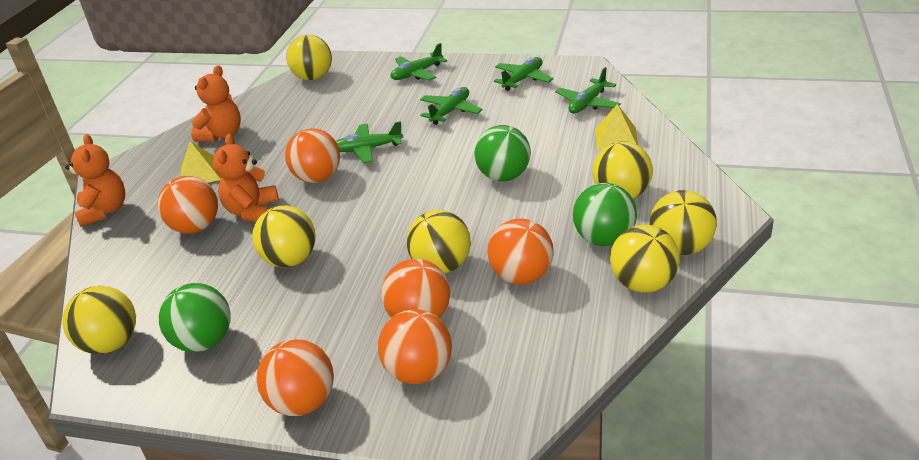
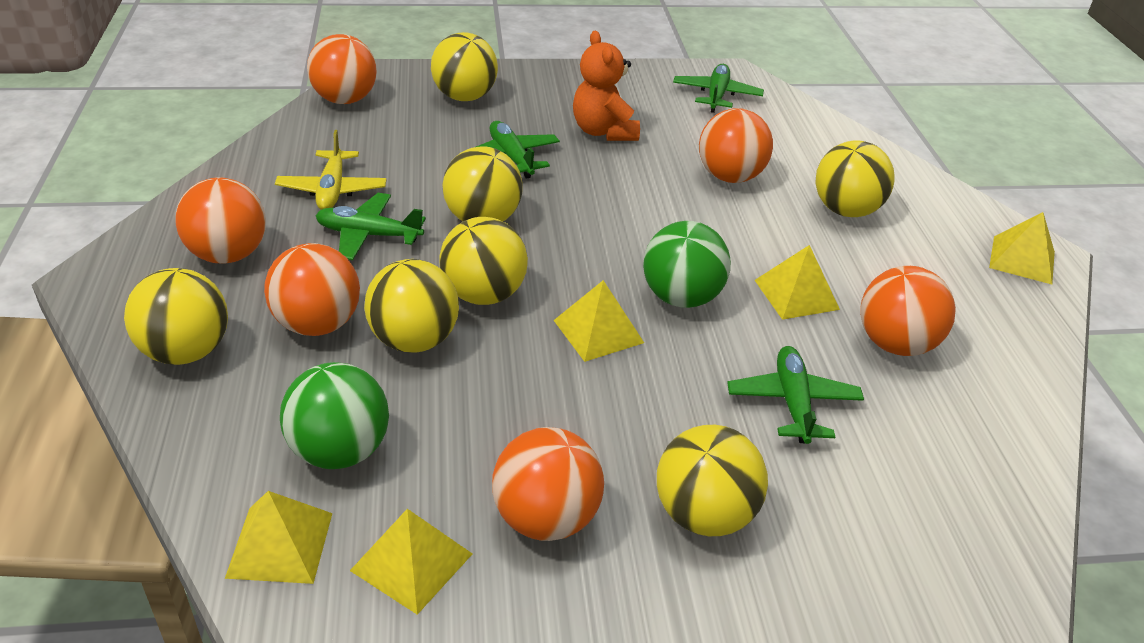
green ball: 3 -> 2
green plane: 5 -> 4
orange teddy bear: 3 -> 1
yellow plane: 0 -> 1
yellow pyramid: 2 -> 5

